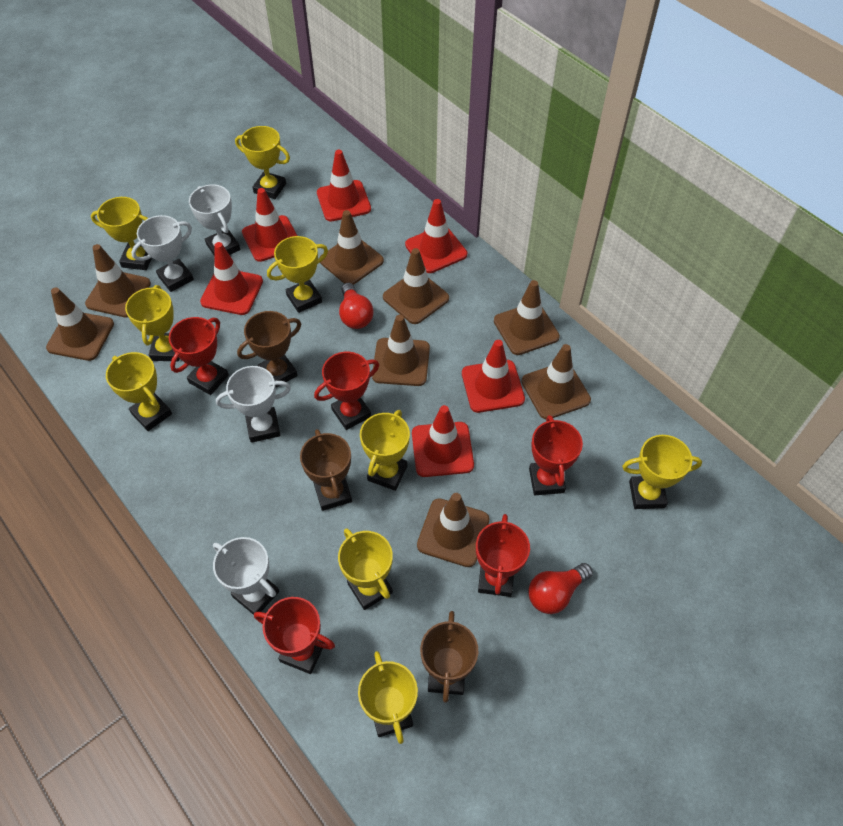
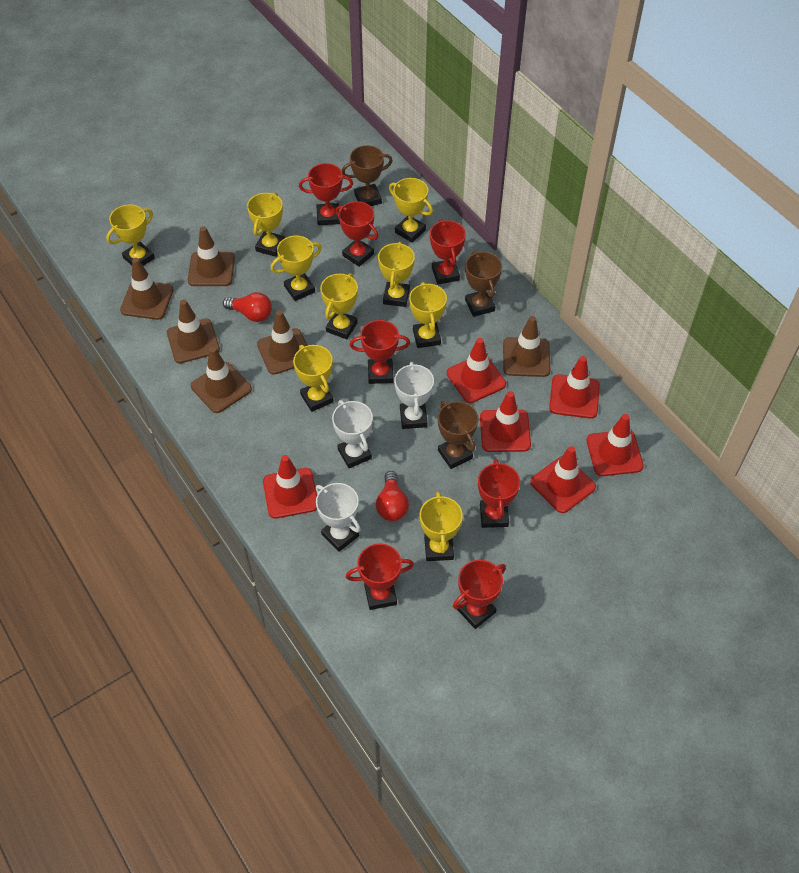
brown traffic cone: 8 -> 6
red trophy: 5 -> 7
white trophy: 4 -> 3

